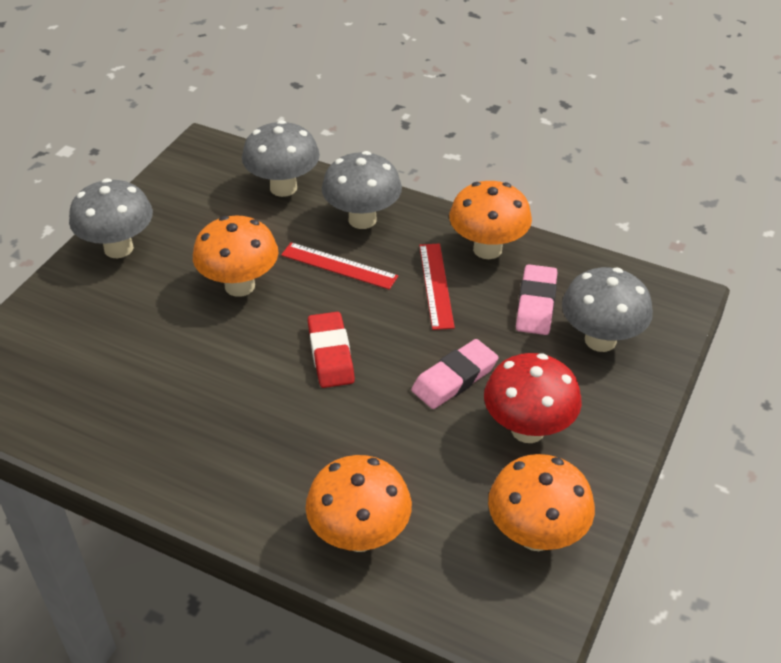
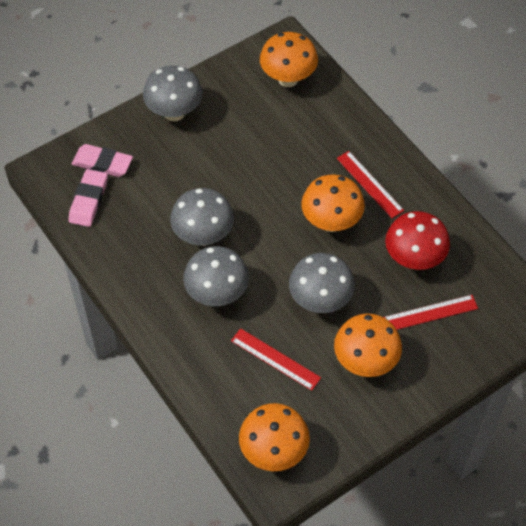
red eraser: 1 -> 0
red ruler: 2 -> 3

